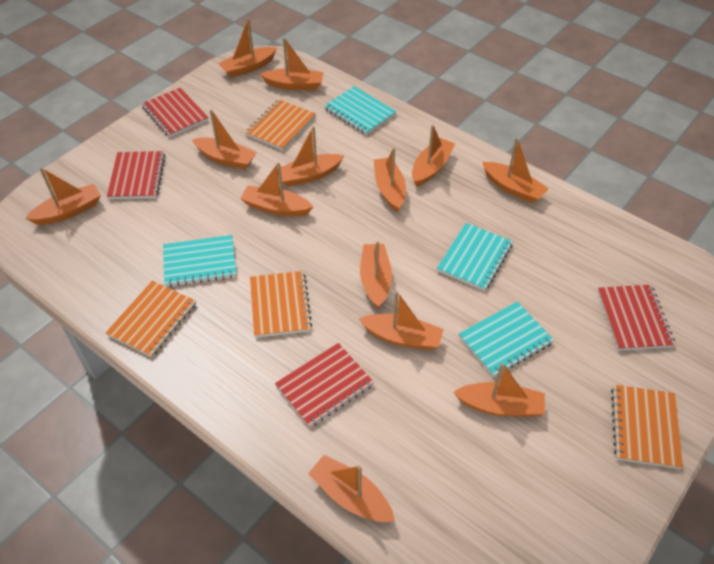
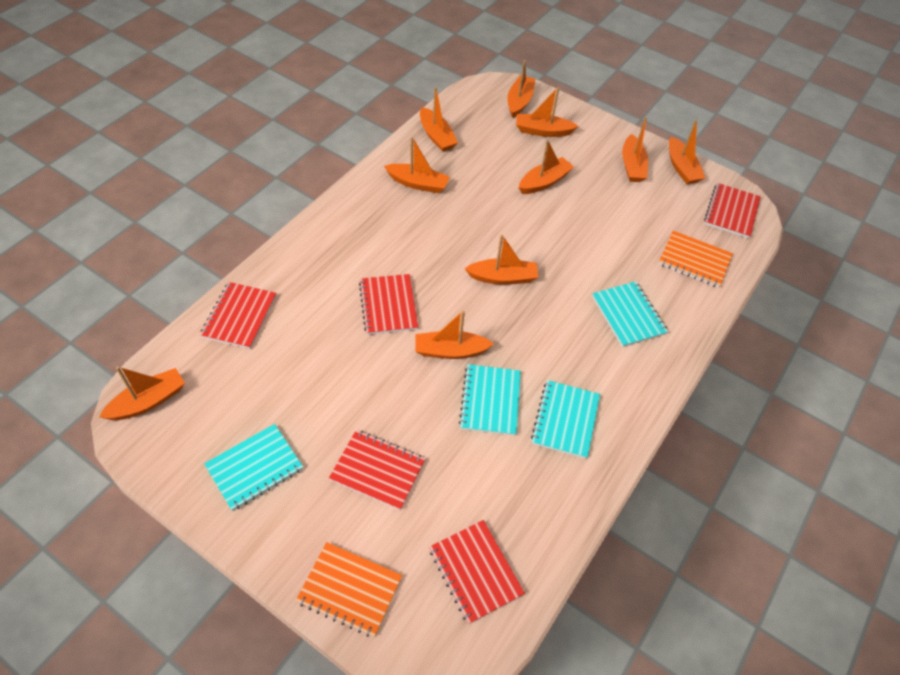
orange boat: 13 -> 10
orange notebook: 4 -> 2
red notebook: 4 -> 5

